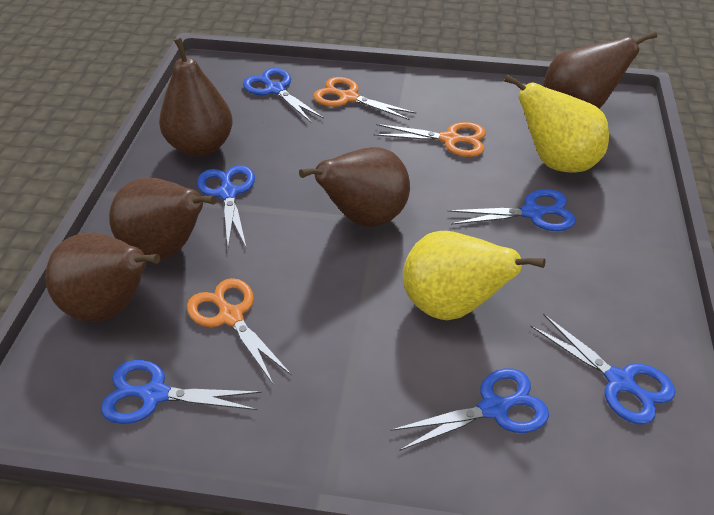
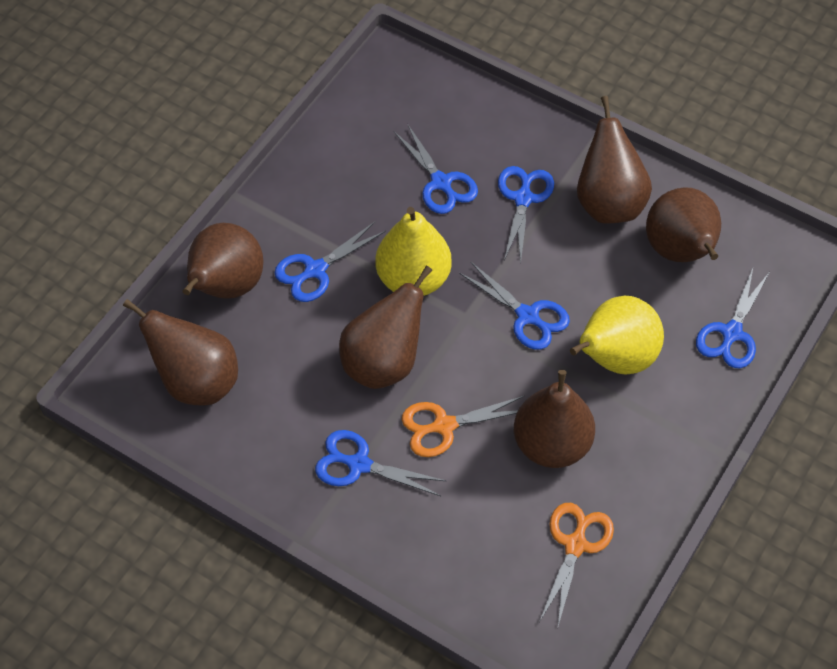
brown pear: 5 -> 6
orange scissors: 3 -> 2

